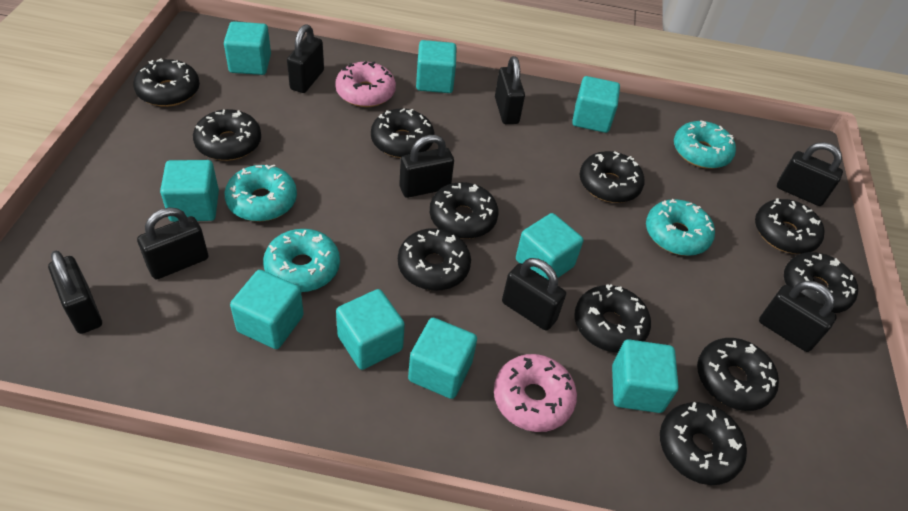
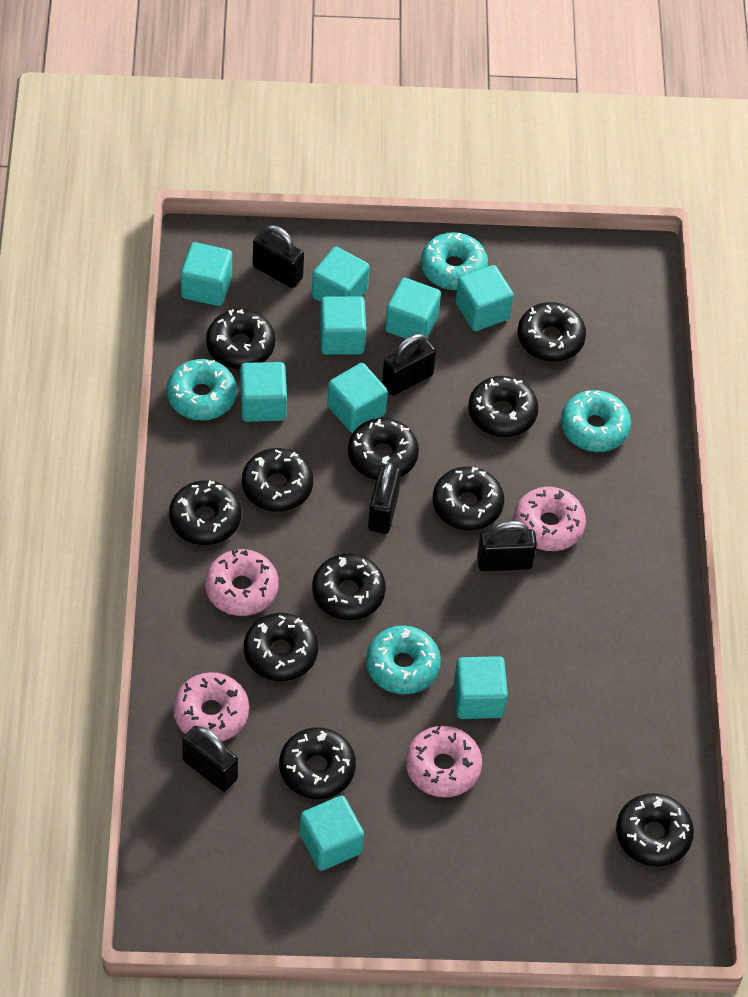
black padlock: 8 -> 5
pink donut: 2 -> 4

